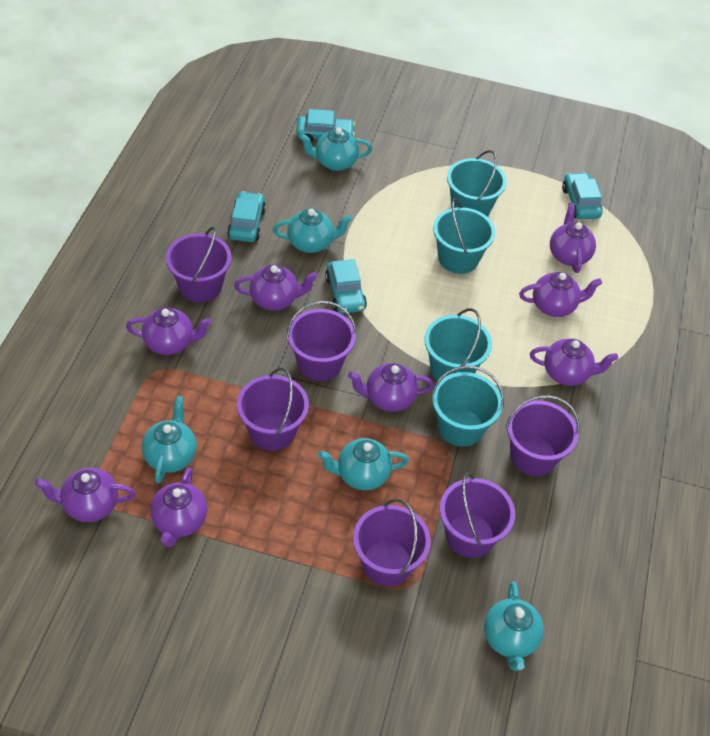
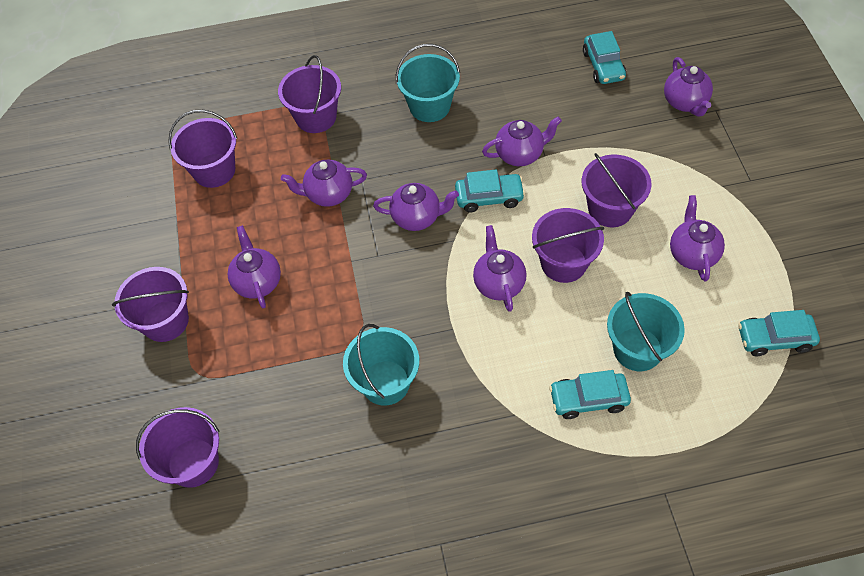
purple teapot: 8 -> 7
turquoise bucket: 4 -> 3
turquoise teapot: 5 -> 0

